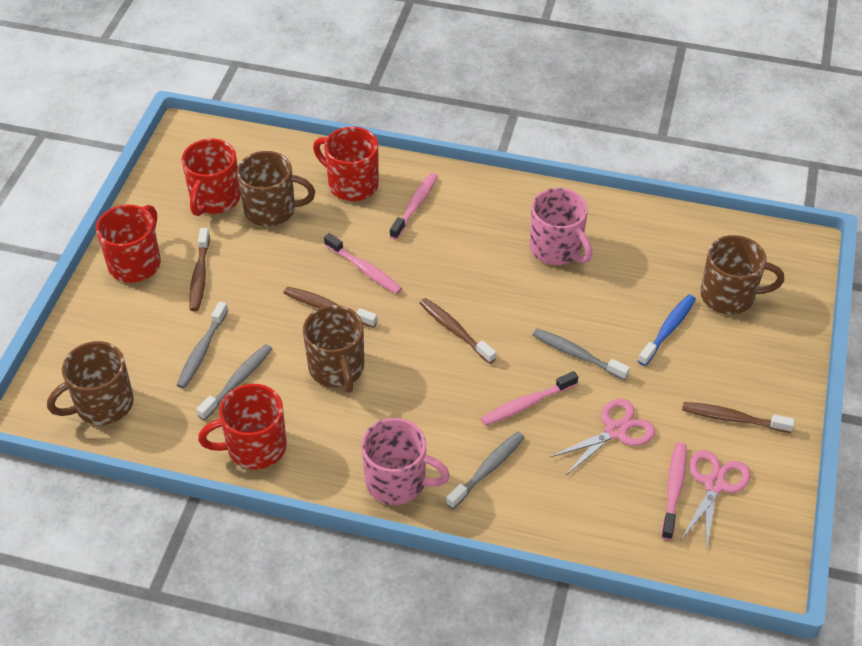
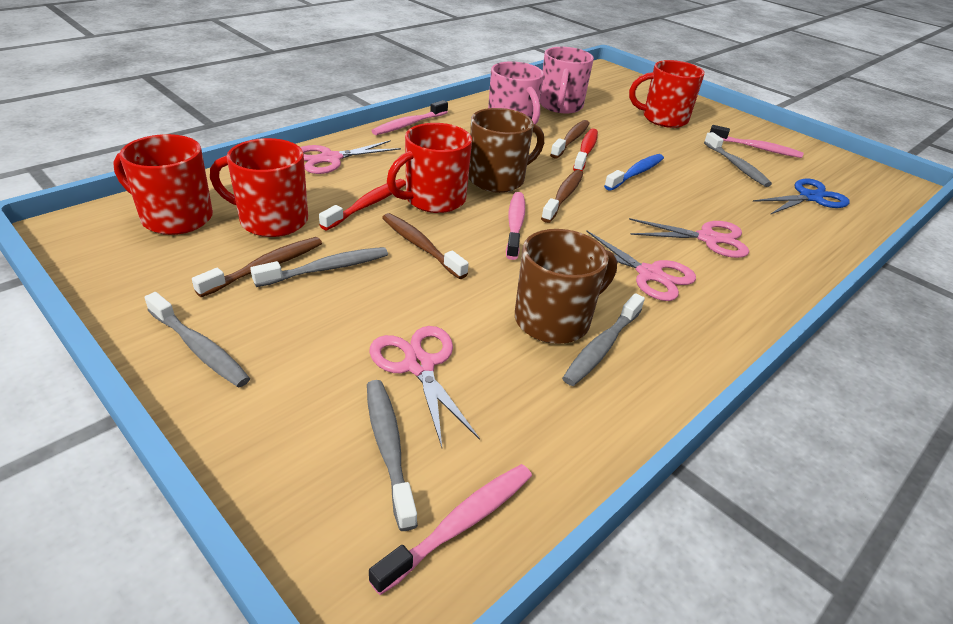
blue scissors: 0 -> 1
brown mug: 4 -> 2
grey toothbrush: 4 -> 5
pink scissors: 2 -> 4
red toothbrush: 0 -> 2

